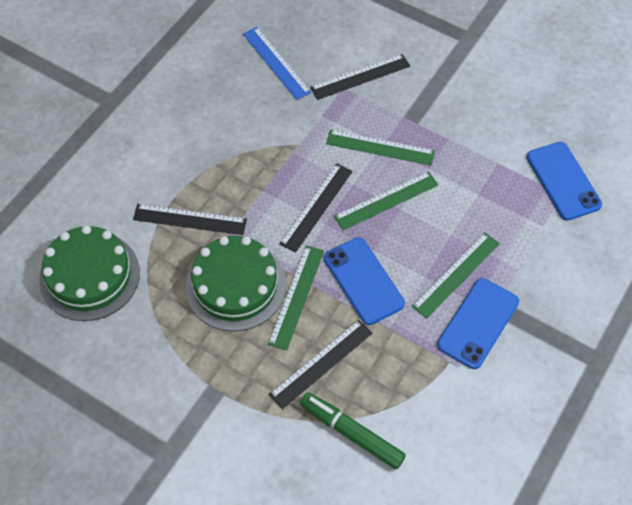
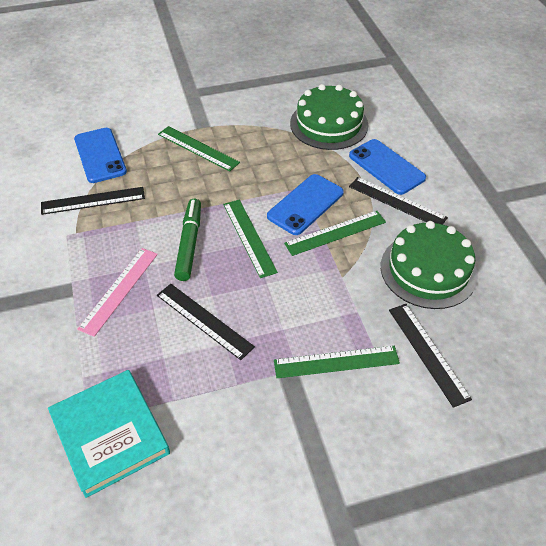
blue ruler: 1 -> 0
pink ruler: 0 -> 1
turquoise book: 0 -> 1

